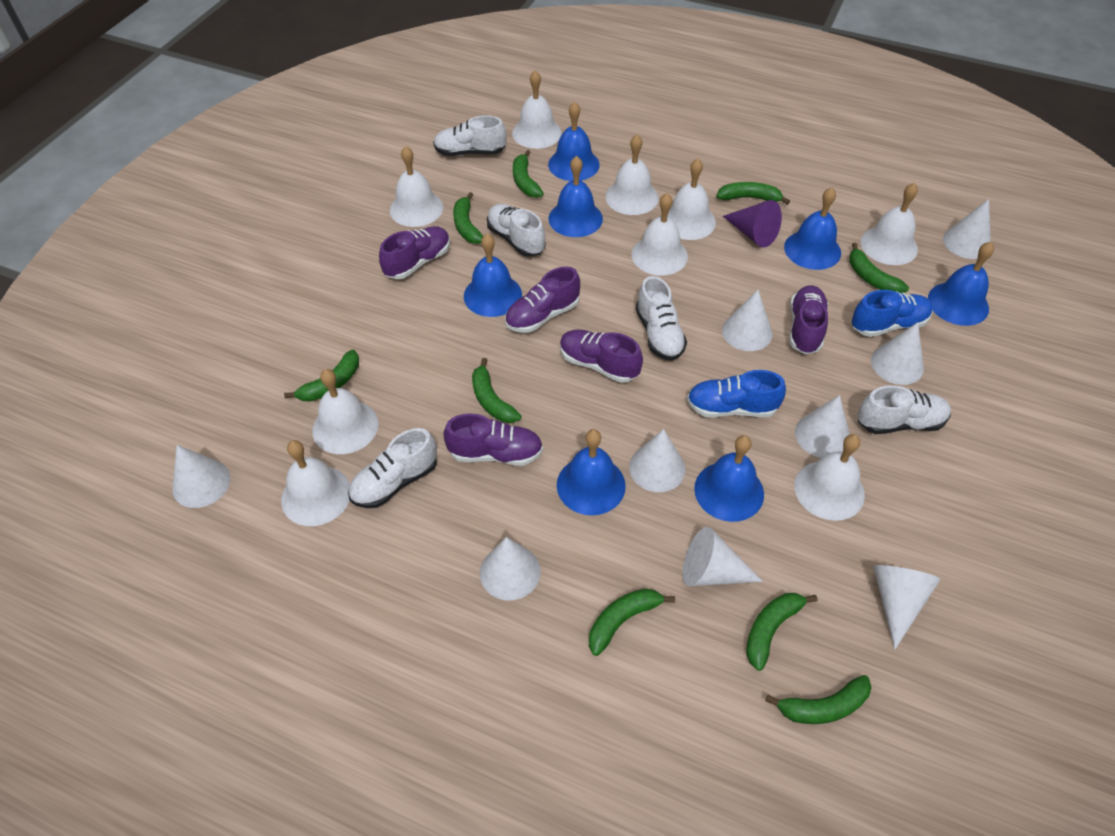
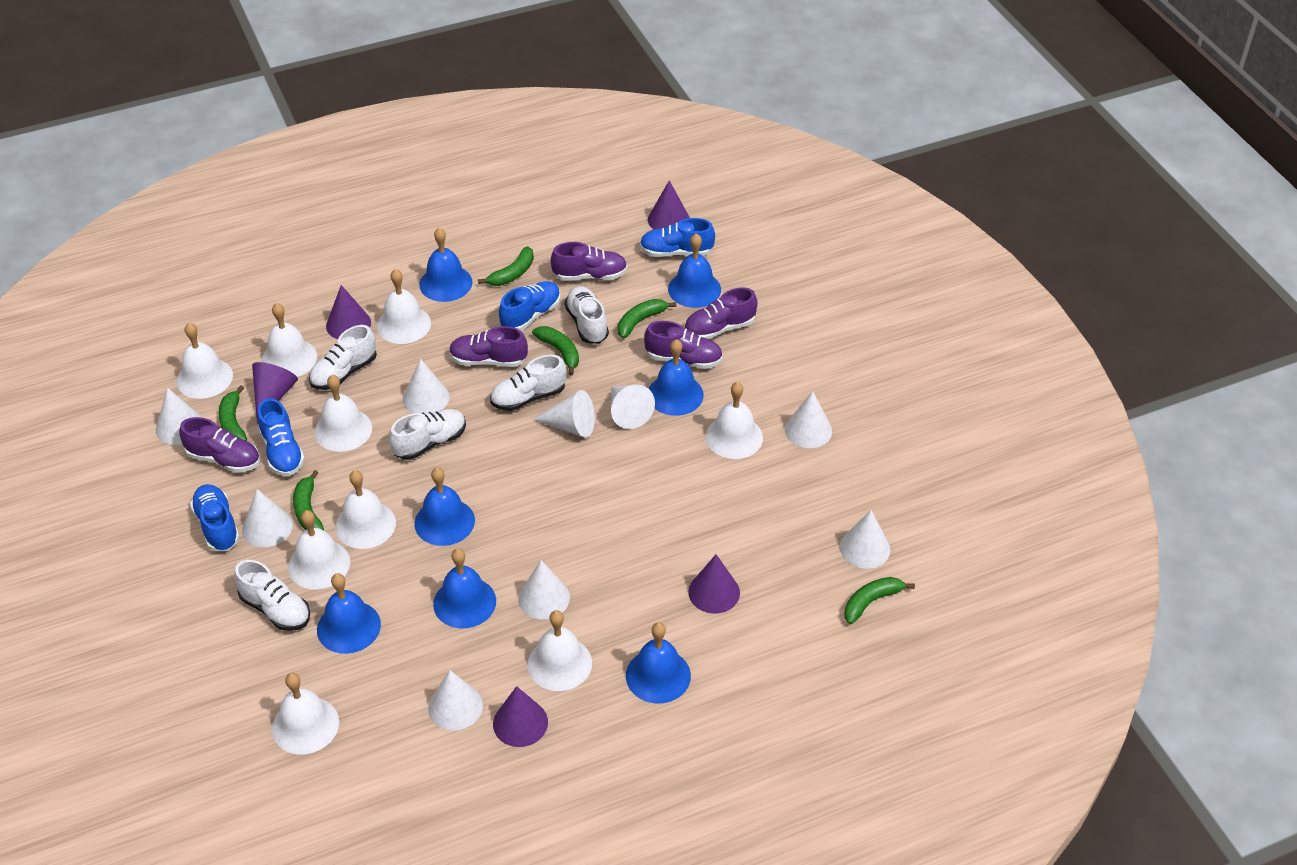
blue shoe: 2 -> 4
green banana: 9 -> 6
purple cone: 1 -> 5

